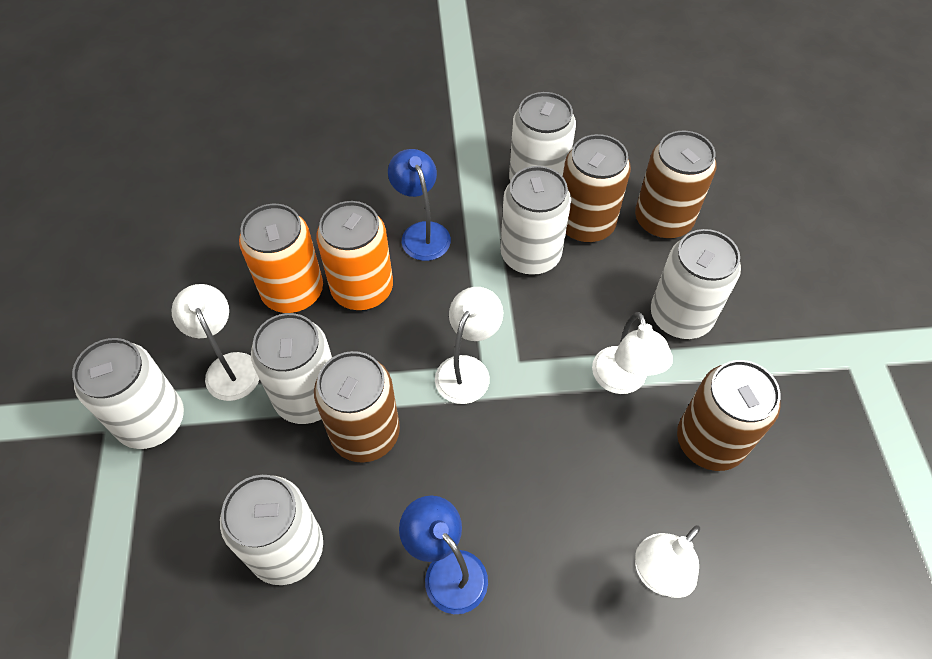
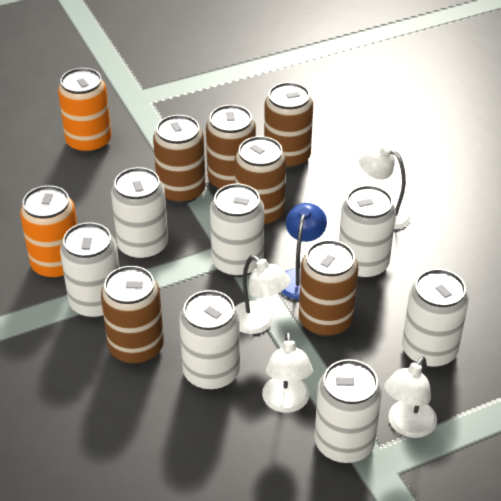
blue lamp: 2 -> 1
brown can: 4 -> 6
white can: 6 -> 7

